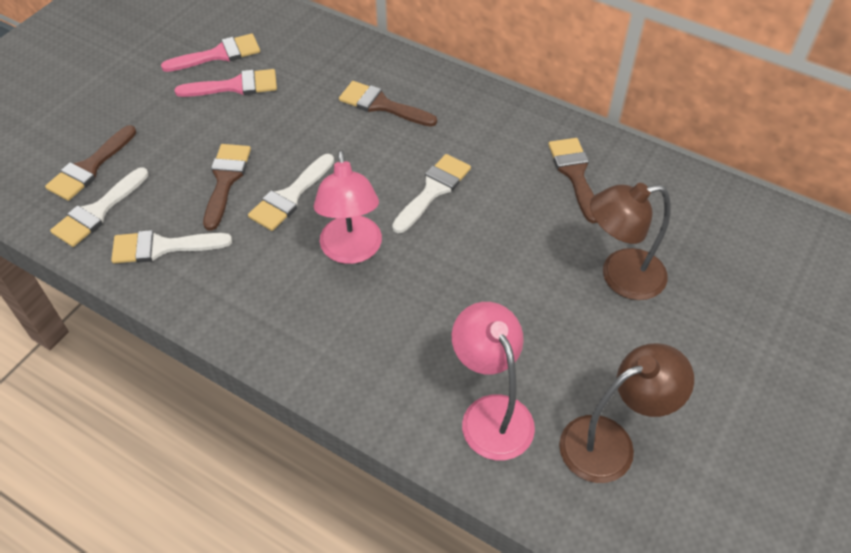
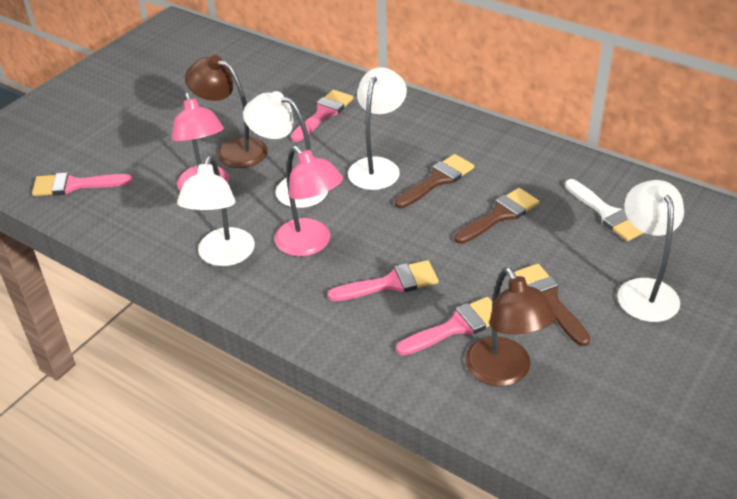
brown brush: 4 -> 3
pink brush: 2 -> 4
white brush: 4 -> 1
white lamp: 0 -> 4

